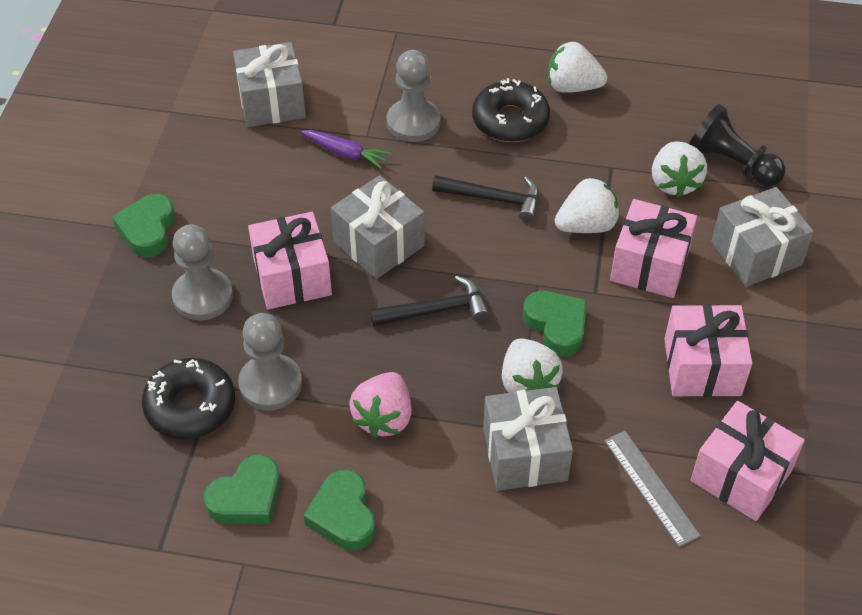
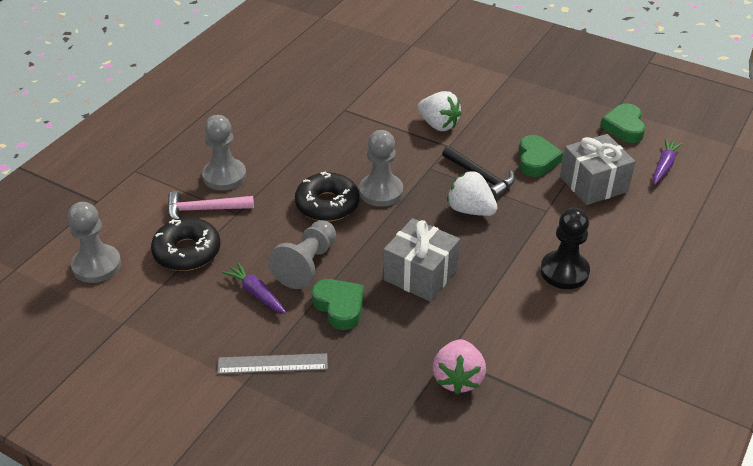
black hammer: 2 -> 1
green heart: 4 -> 3
grey gift: 4 -> 2
grey pawn: 3 -> 4
pink gift: 4 -> 0
pink hammer: 0 -> 1
purple carrot: 1 -> 2
white strawberry: 4 -> 2

